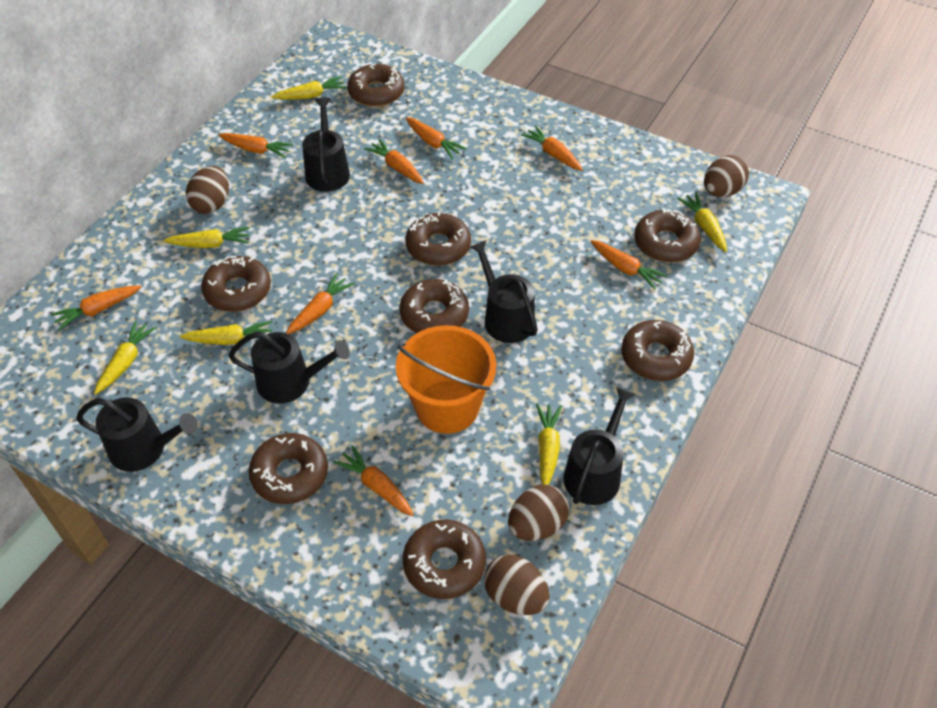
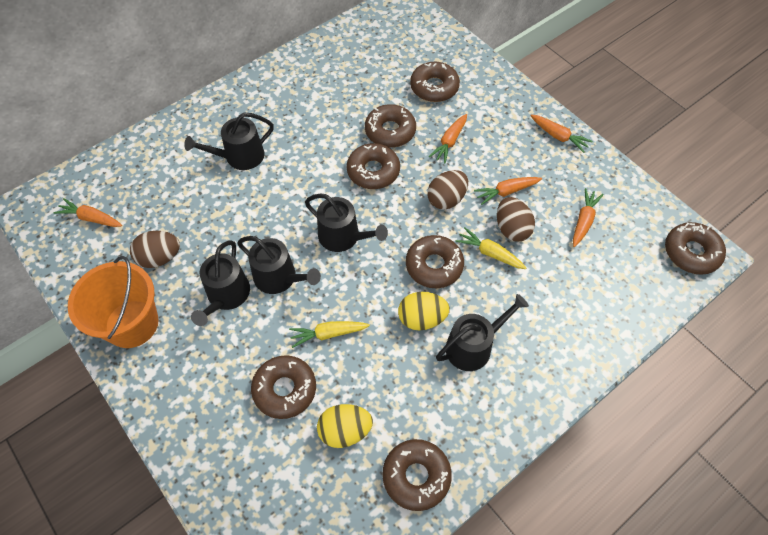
brown donut: 8 -> 7
brown egg: 4 -> 3
orange carrot: 8 -> 5
yellow carrot: 6 -> 2
yellow egg: 0 -> 2

